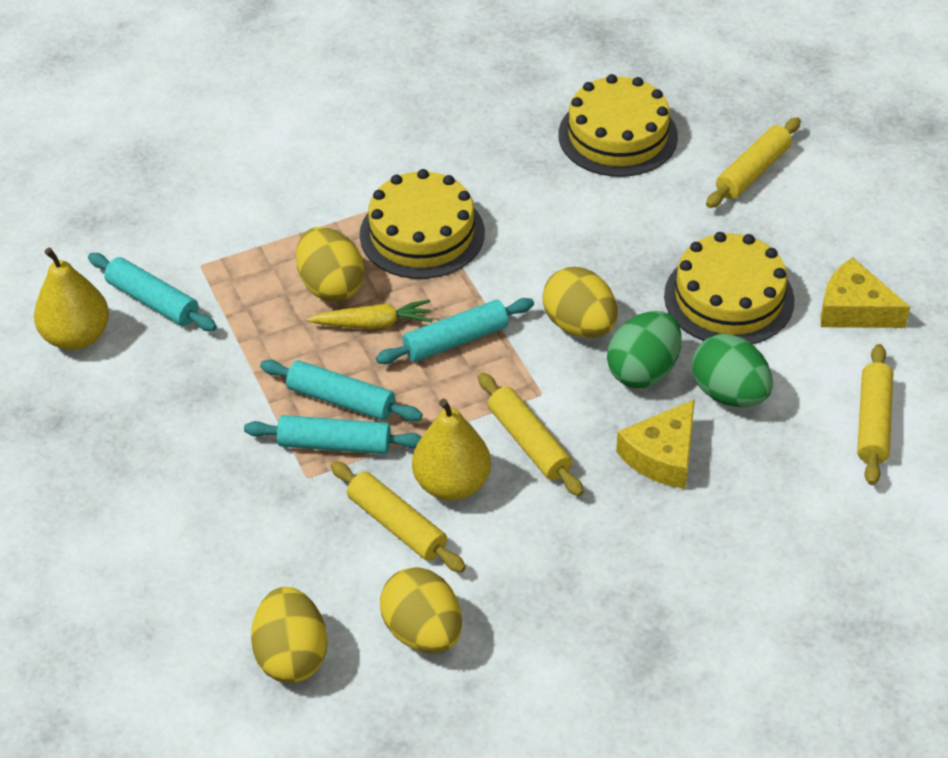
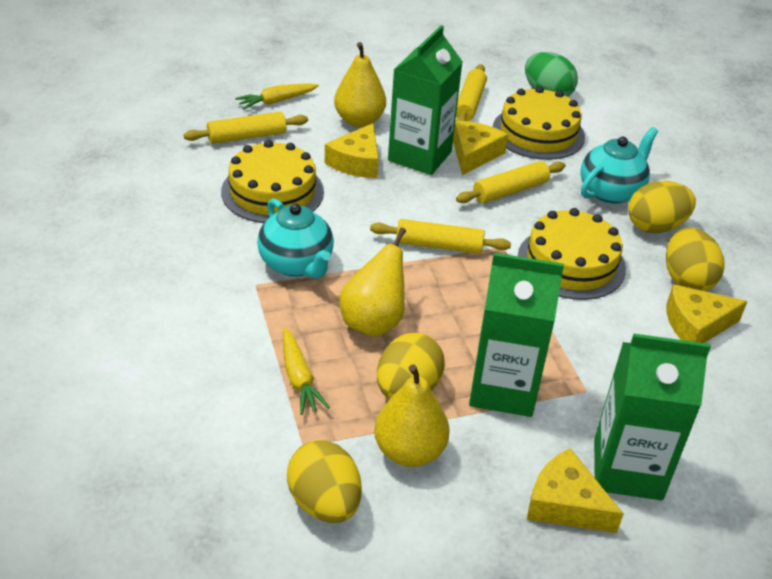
green carton: 0 -> 3
green egg: 2 -> 1
turquoise rolling pin: 4 -> 0
turquoise teapot: 0 -> 2
yellow carrot: 1 -> 2
yellow cheese: 2 -> 4
yellow pear: 2 -> 3

